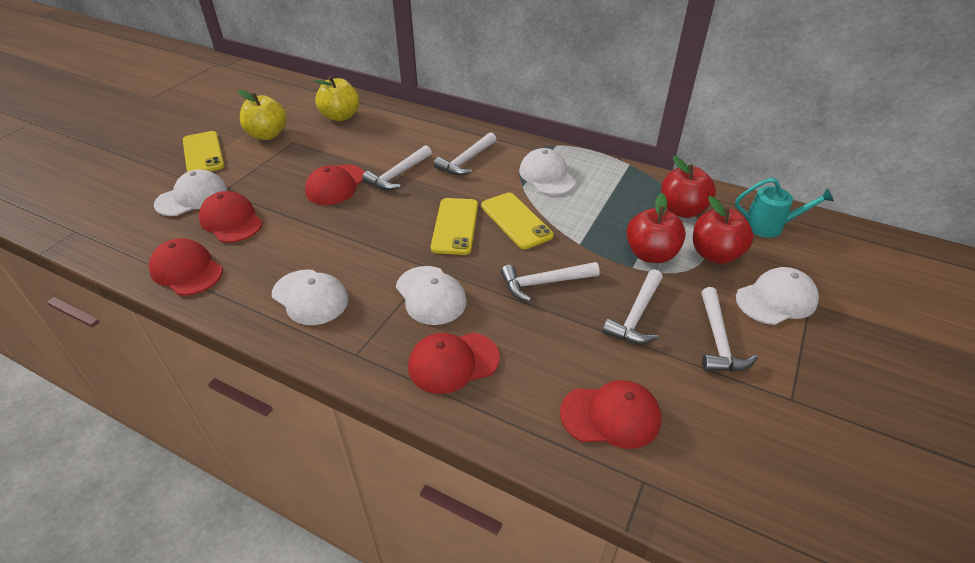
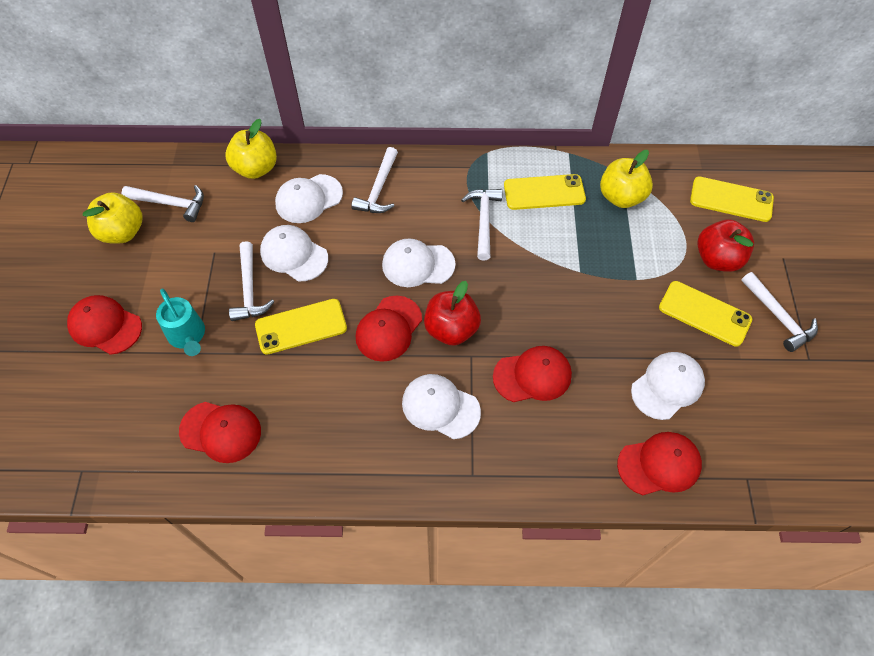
red apple: 3 -> 2
yellow apple: 2 -> 3
yellow phone: 3 -> 4

